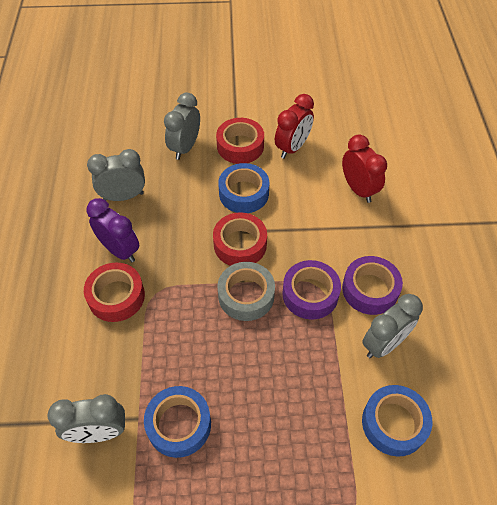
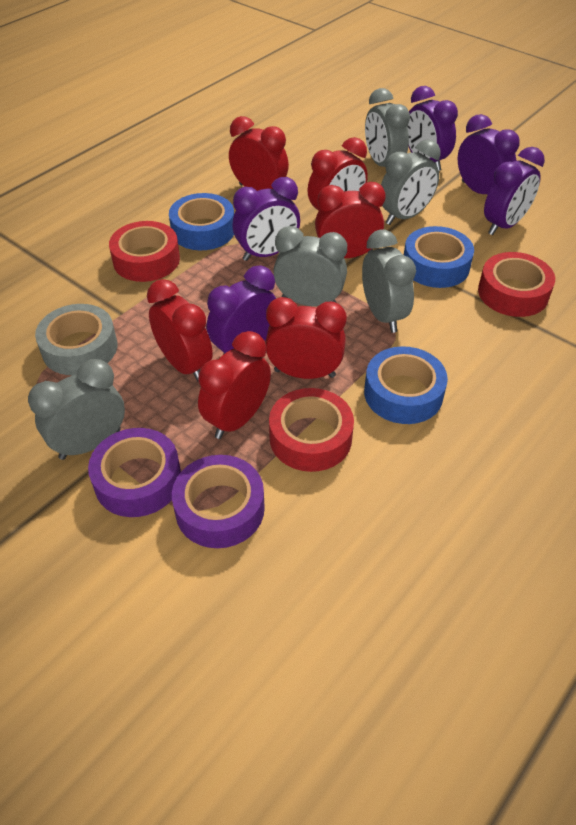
grey clock: 4 -> 5
purple clock: 1 -> 5
red clock: 2 -> 6

